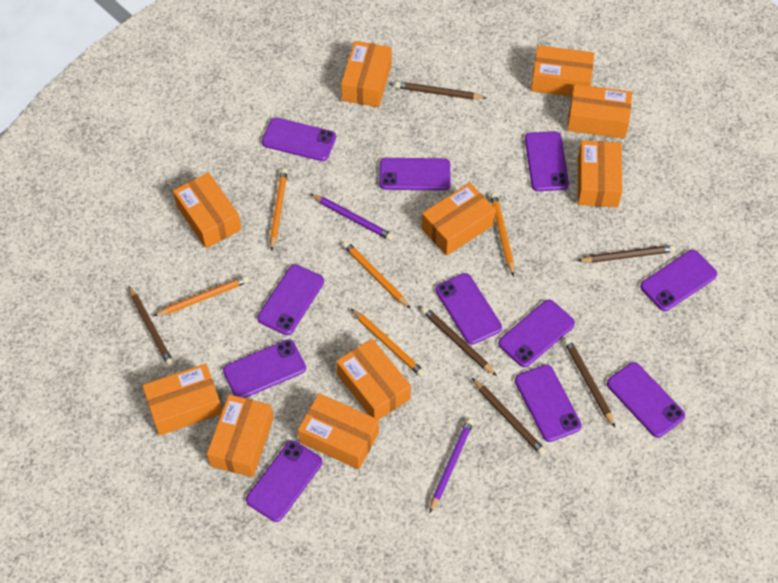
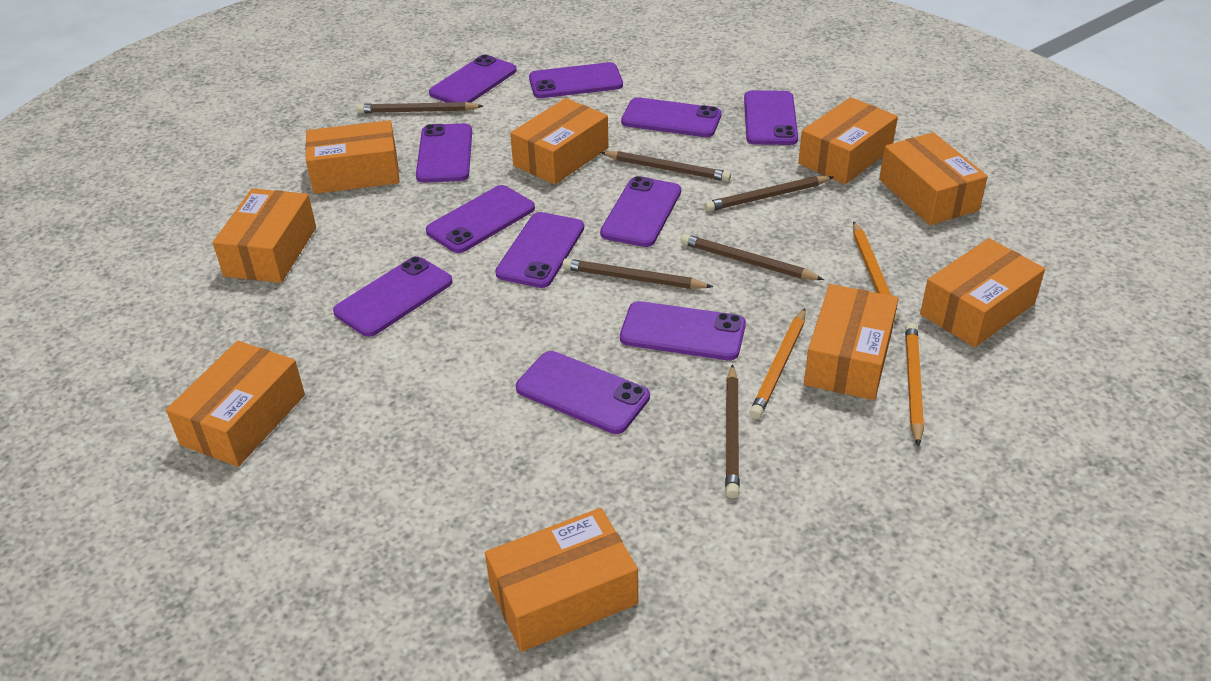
orange box: 10 -> 9
orange pencil: 5 -> 3
purple pencil: 2 -> 0

